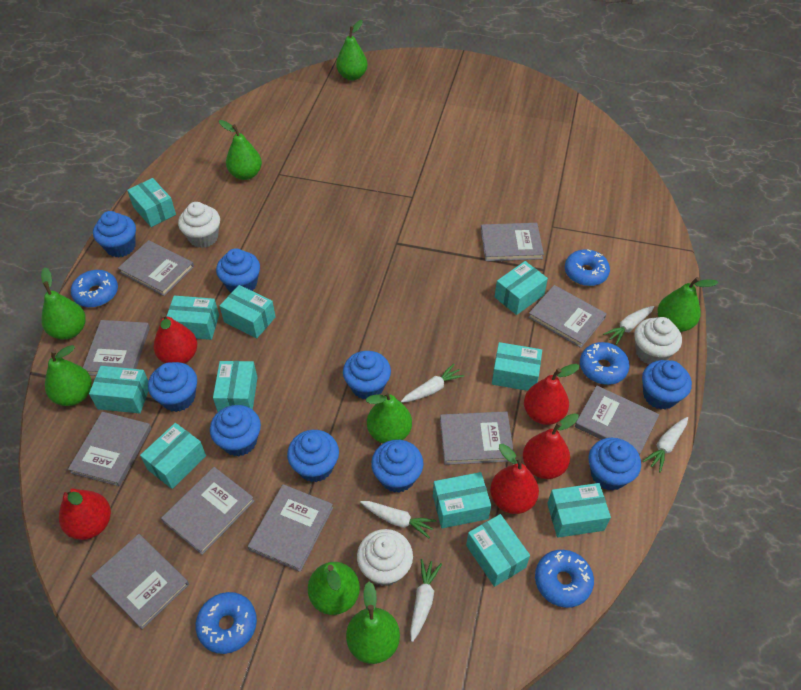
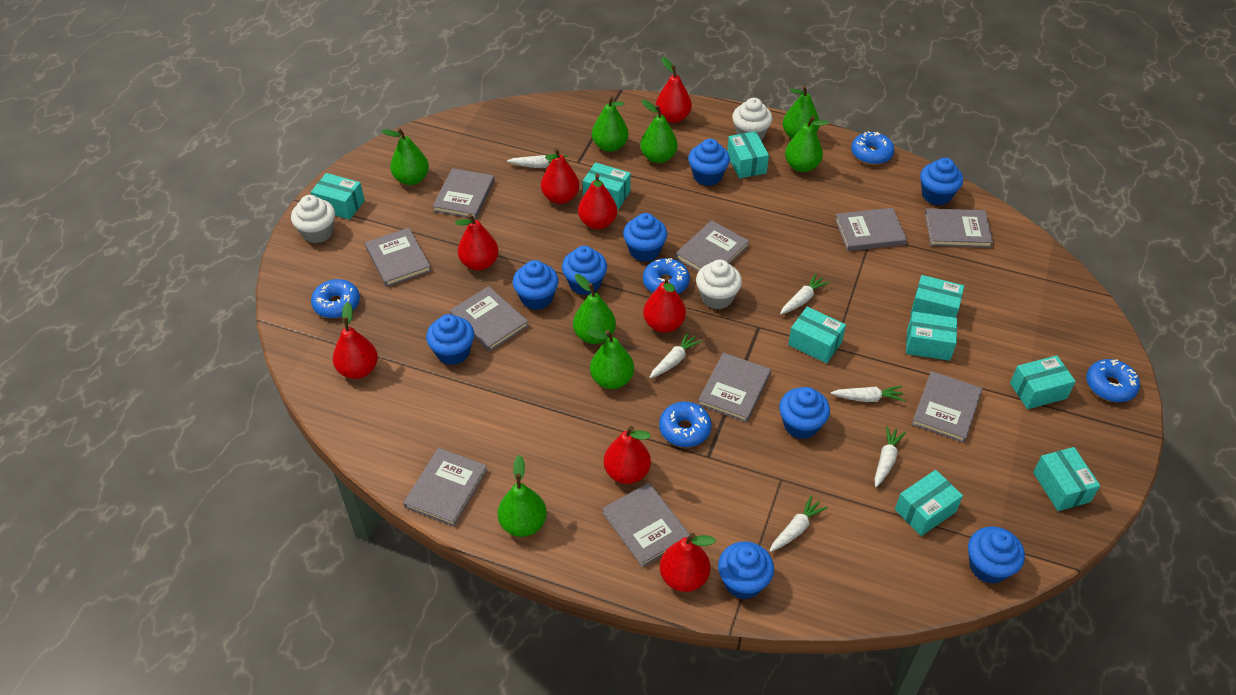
red pear: 5 -> 8
turquoise box: 11 -> 9
white carrot: 5 -> 6

